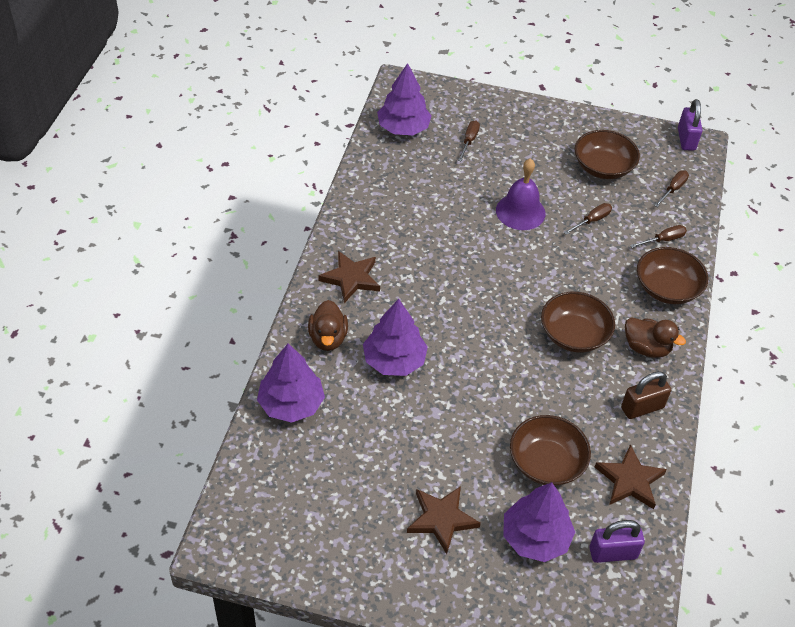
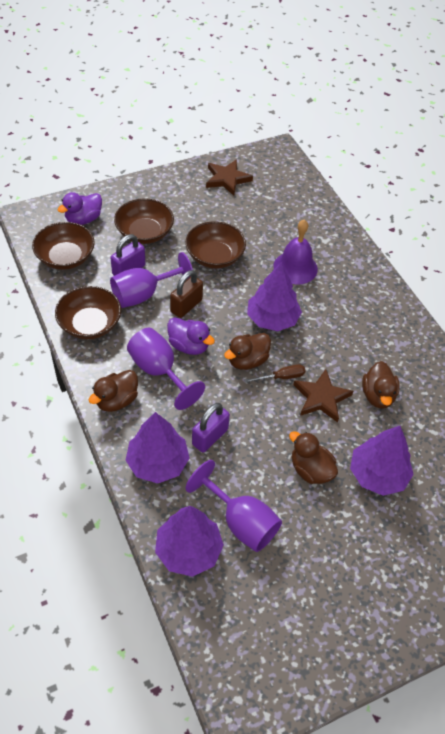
brown duck: 2 -> 4
brown screwdriver: 4 -> 1
brown star: 3 -> 2
purple duck: 0 -> 2
purple goblet: 0 -> 3

